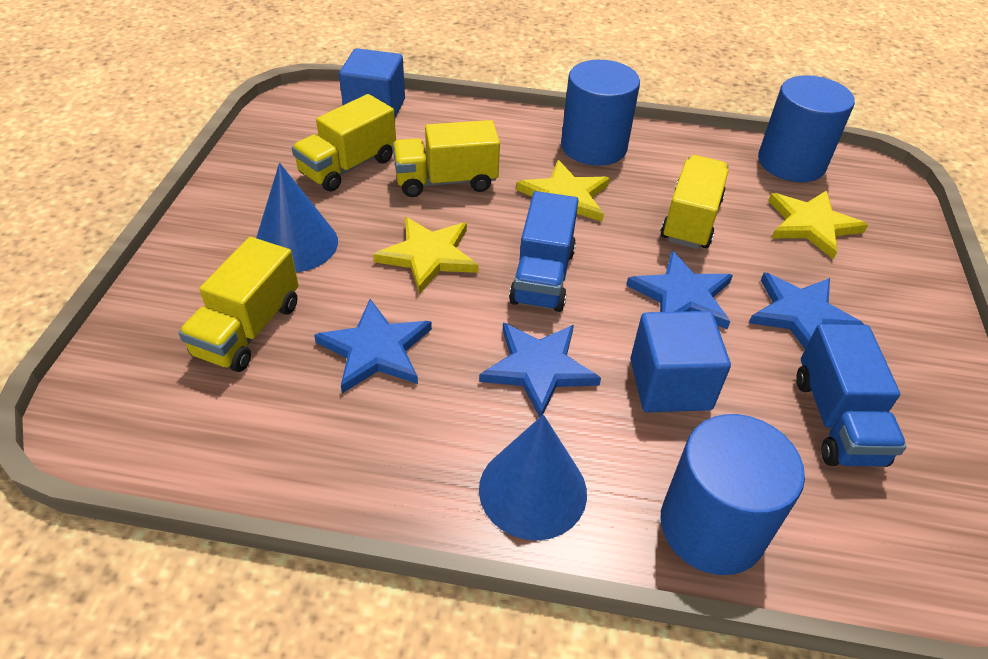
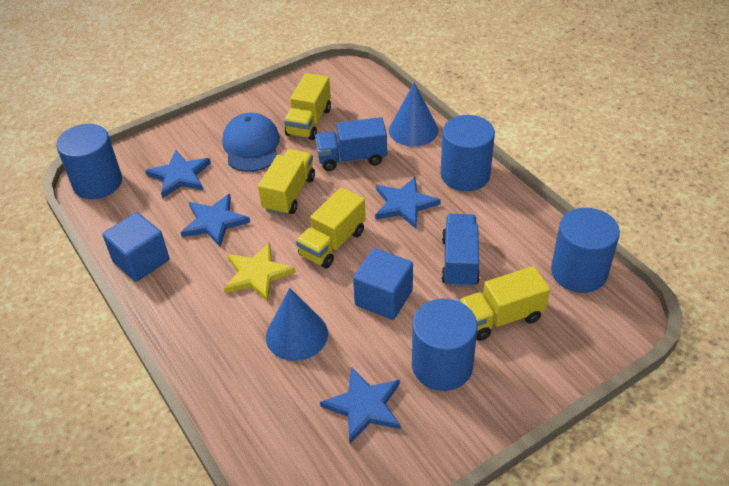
blue cap: 0 -> 1
blue cylinder: 3 -> 4
yellow star: 3 -> 1

